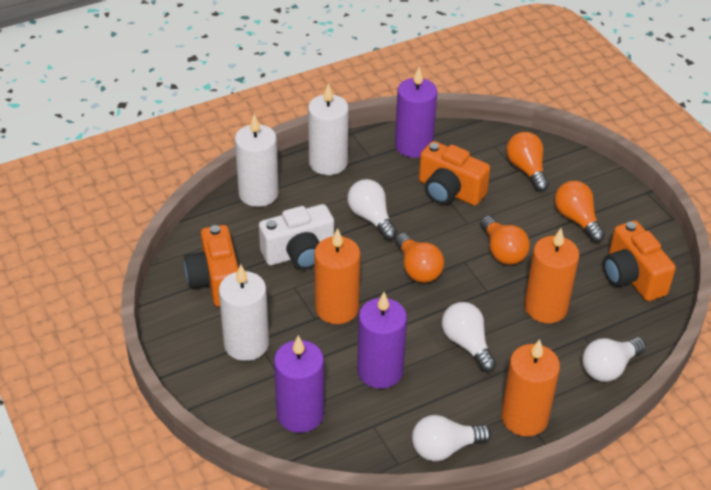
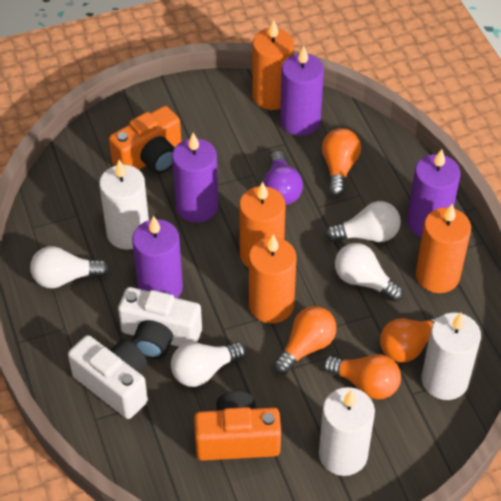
orange camera: 3 -> 2
orange candle: 3 -> 4
purple candle: 3 -> 4
purple light bulb: 0 -> 1
white camera: 1 -> 2

